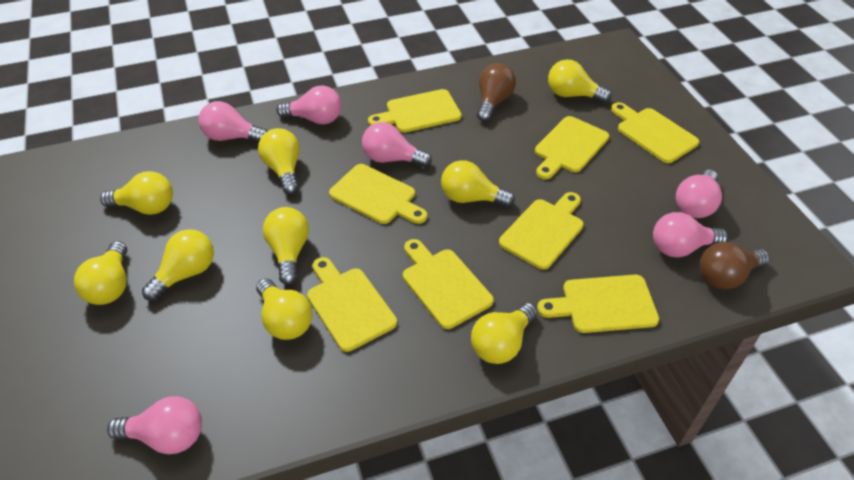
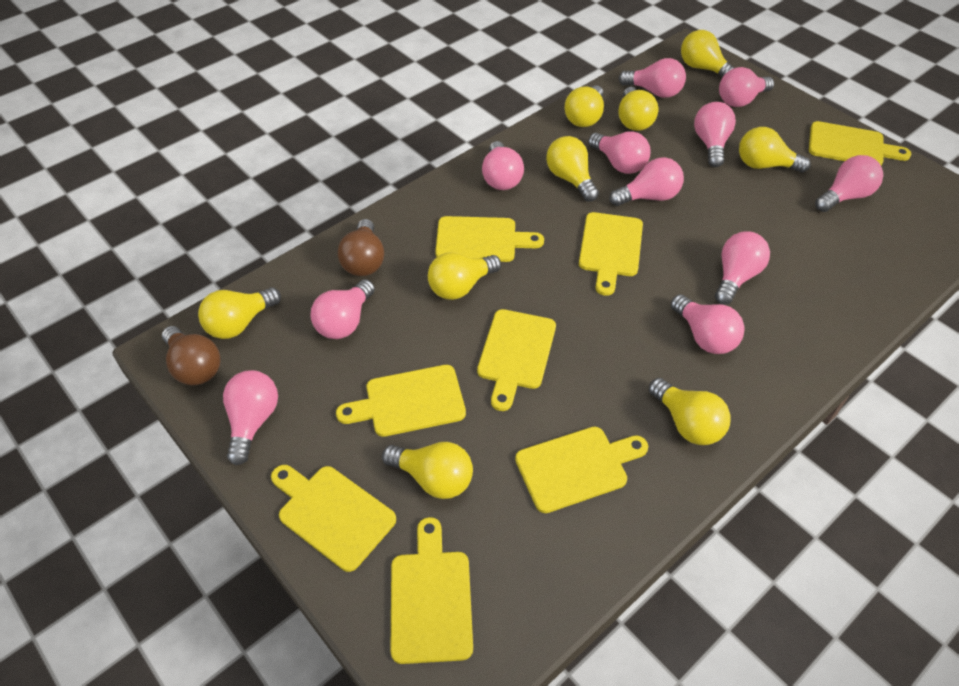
pink light bulb: 6 -> 11

